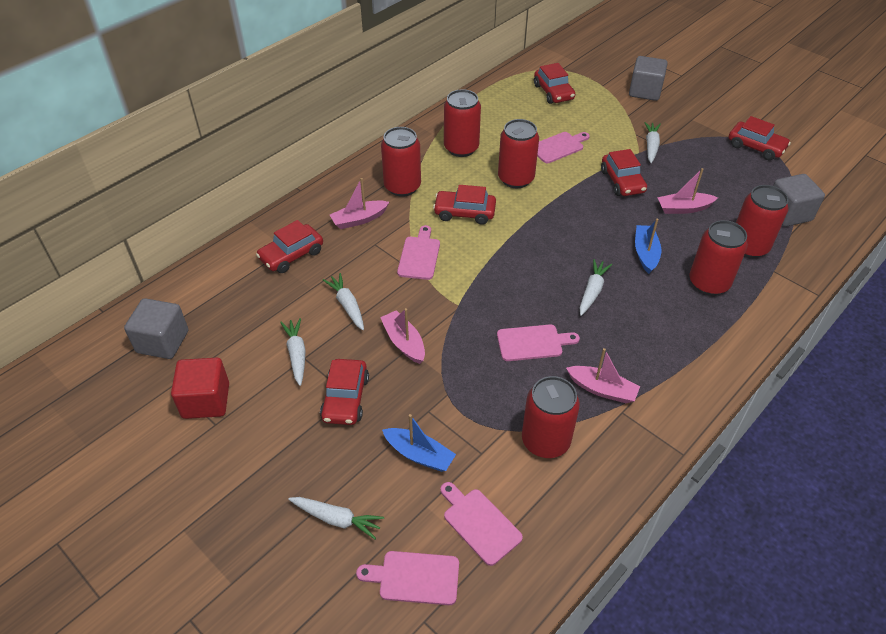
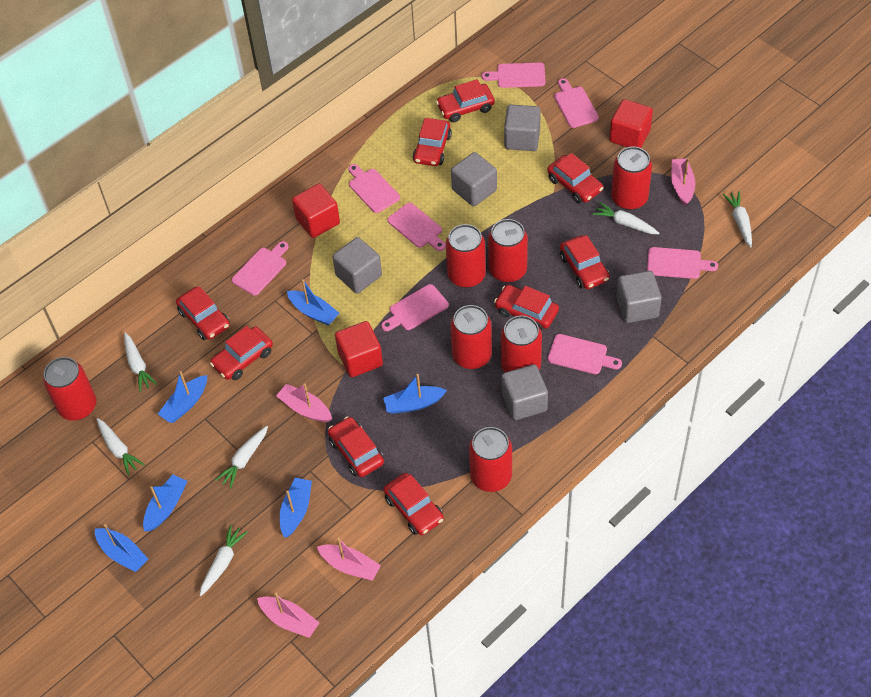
blue boat: 2 -> 6
grey cube: 3 -> 5
pink cutting board: 5 -> 8
red can: 6 -> 7
red car: 6 -> 9
red cube: 1 -> 3
white carrot: 5 -> 6

